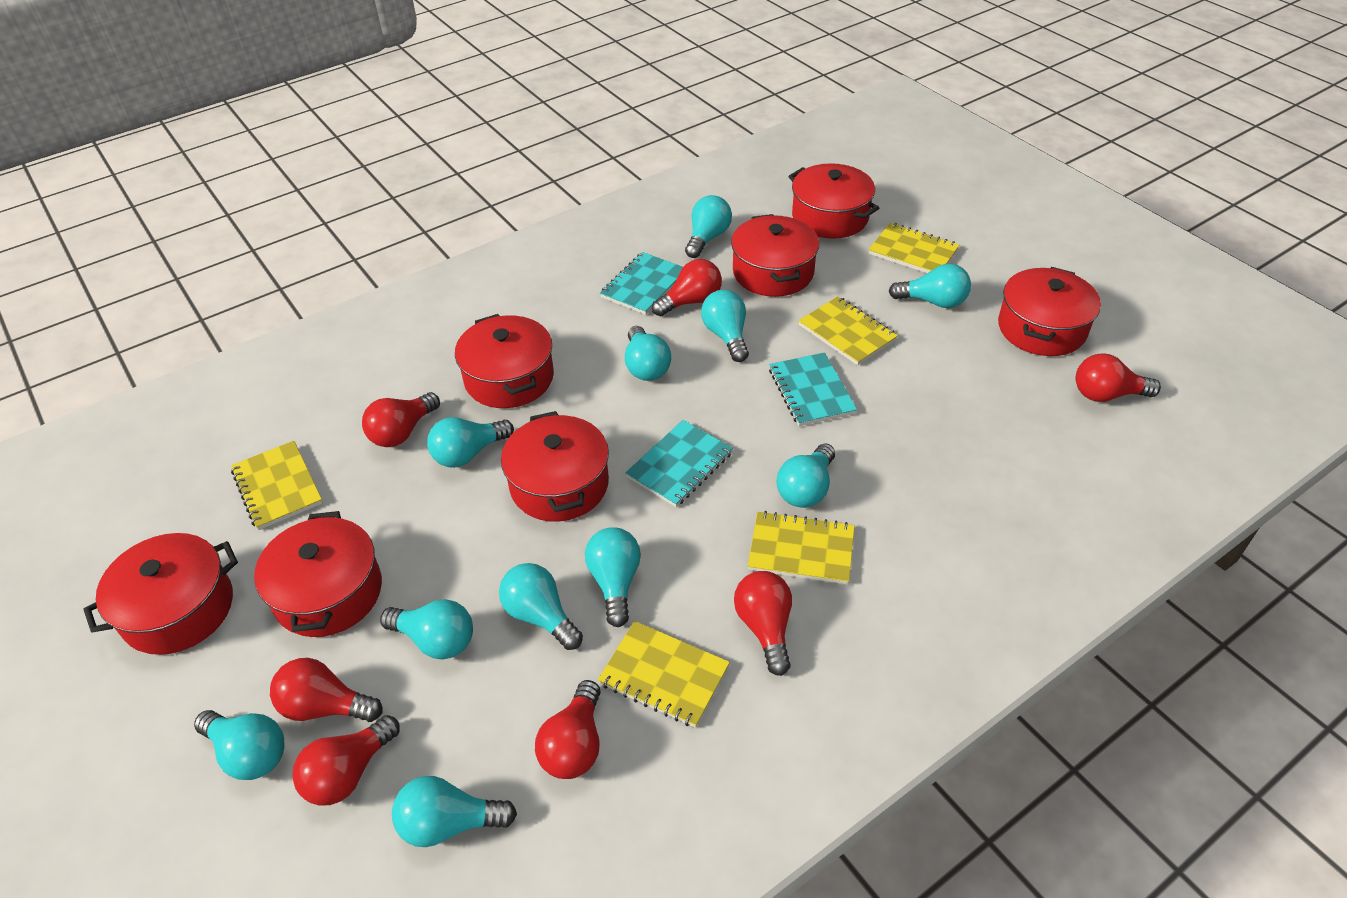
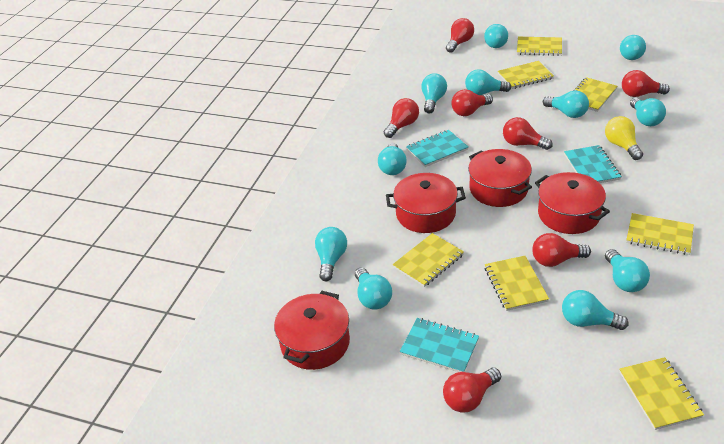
red pot: 7 -> 4
yellow light bulb: 0 -> 1
yellow notebook: 5 -> 7

